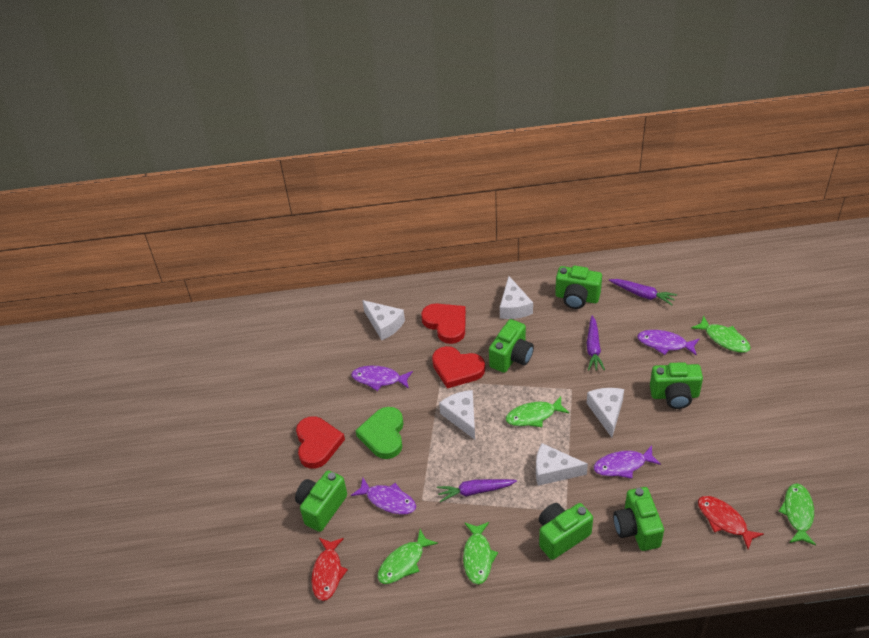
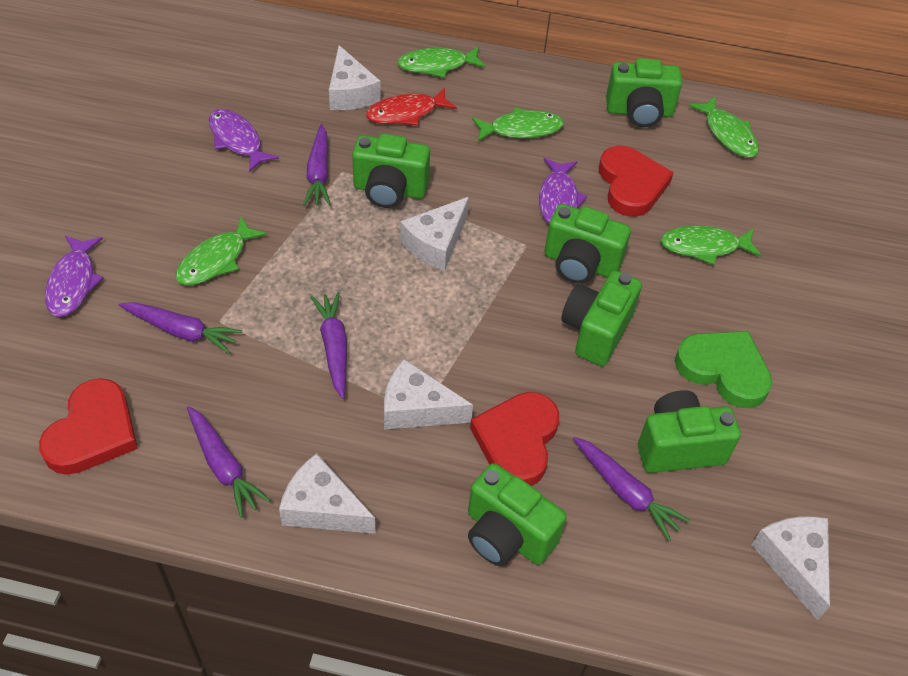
purple carrot: 3 -> 5
purple fish: 4 -> 3
red fish: 2 -> 1

